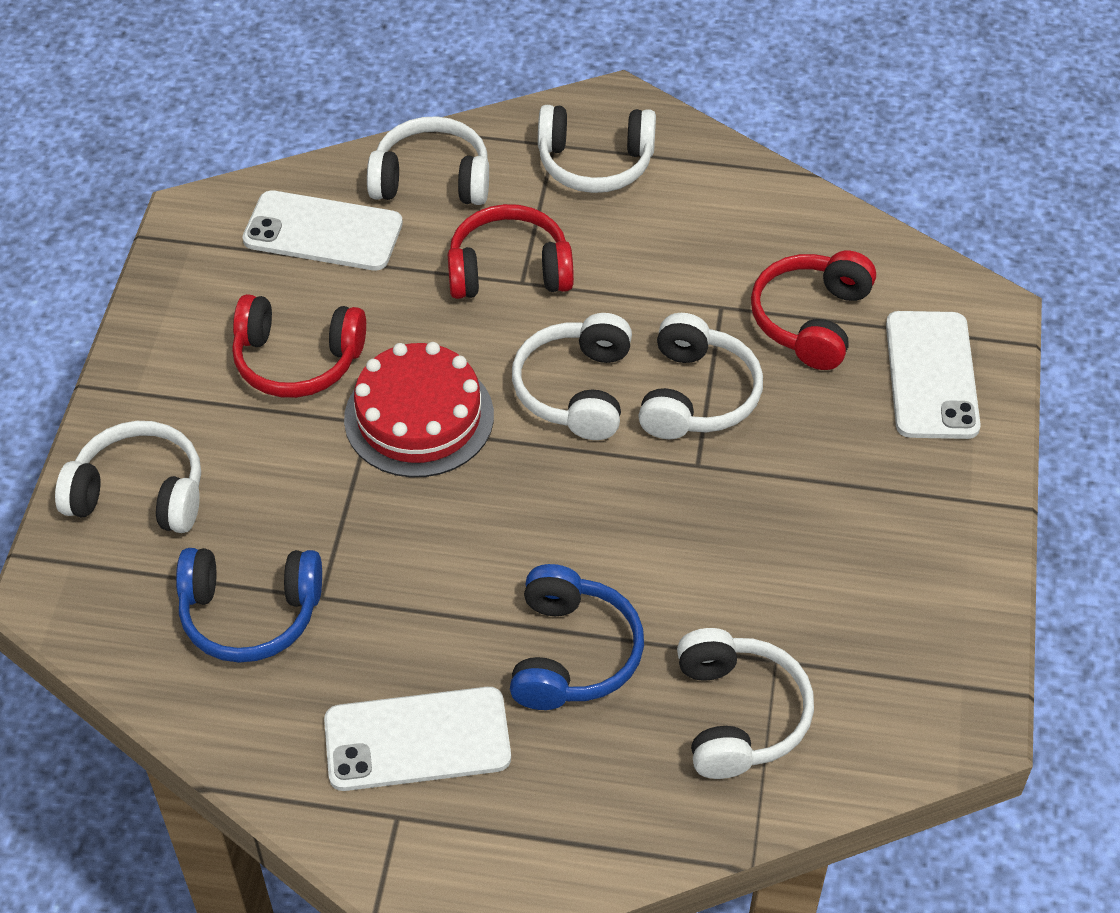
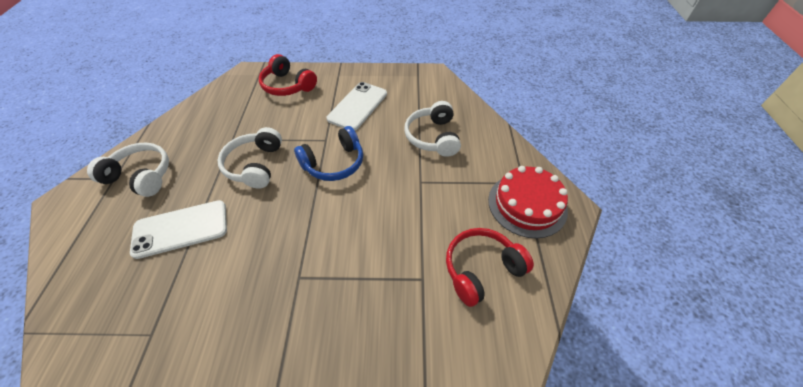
blue headphones: 2 -> 1
red headphones: 3 -> 2
white headphones: 6 -> 3
white phone: 3 -> 2

